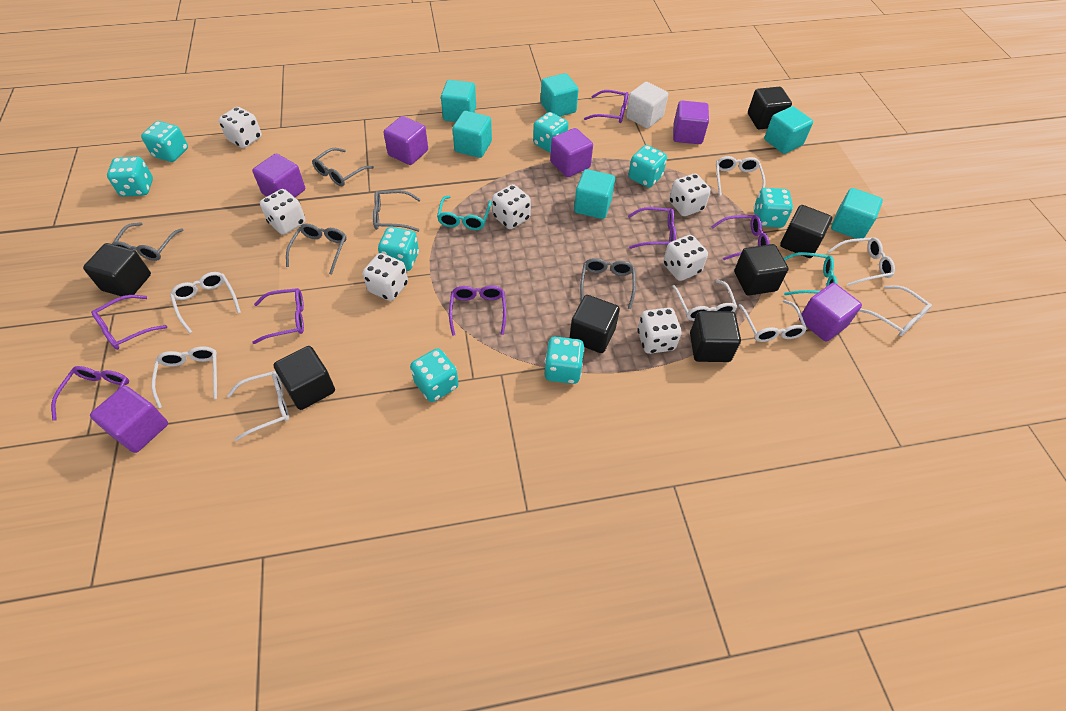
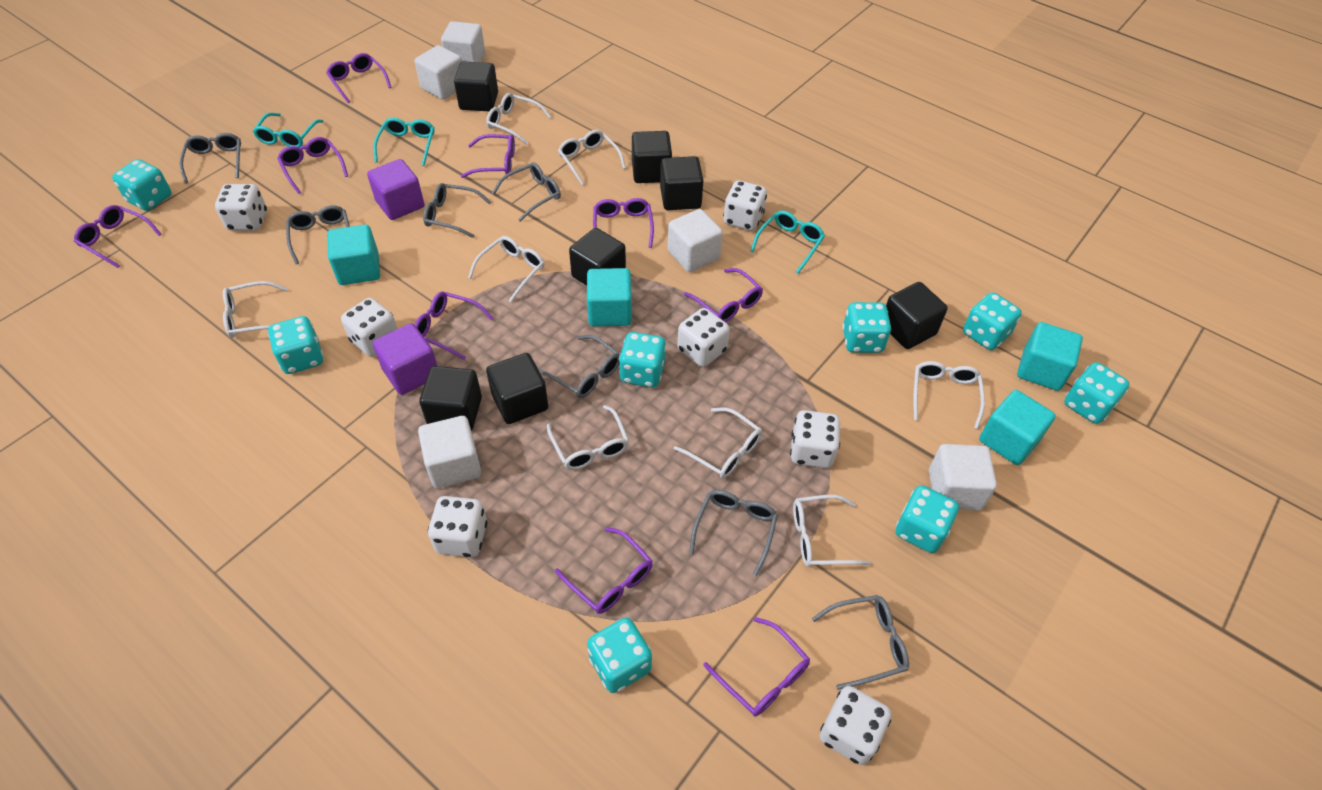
grey glasses: 5 -> 7
purple cube: 6 -> 2
purple glasses: 7 -> 9
turquoise cube: 6 -> 4
turquoise glasses: 2 -> 3
white cube: 1 -> 5

